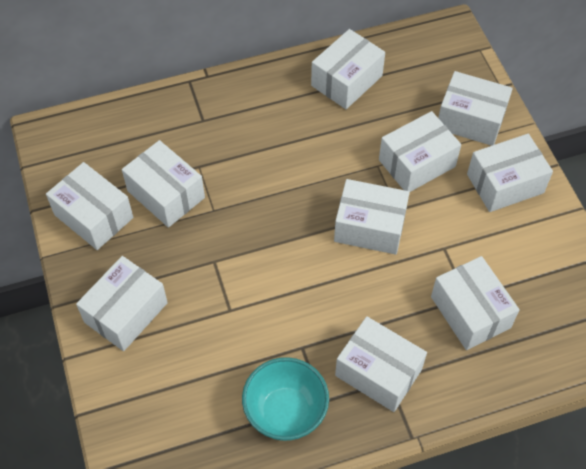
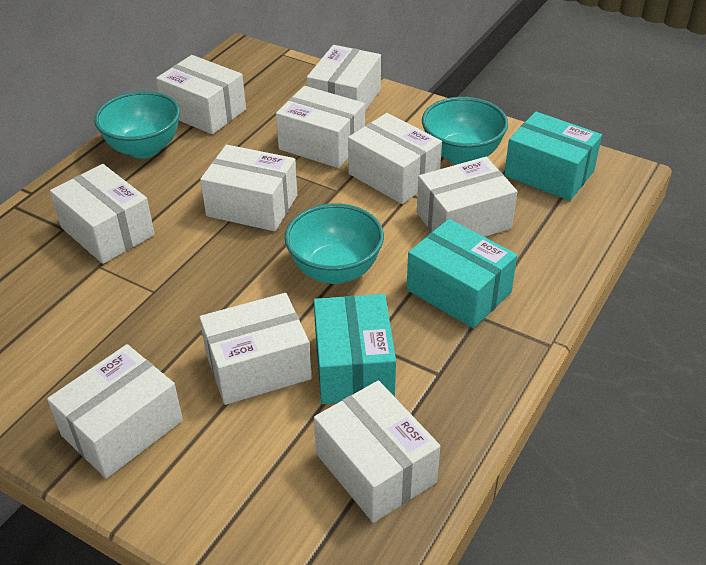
turquoise bowl: 1 -> 3
turquoise box: 0 -> 3

